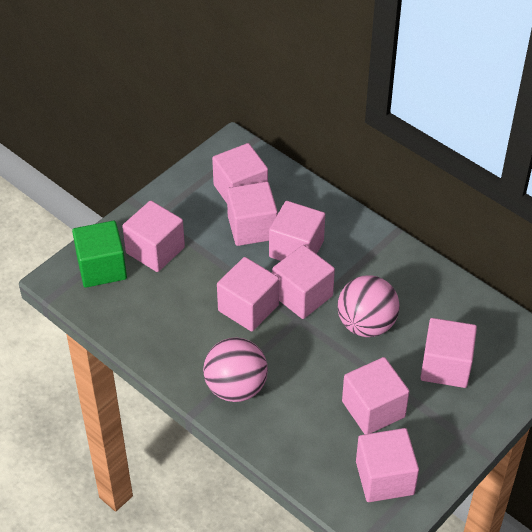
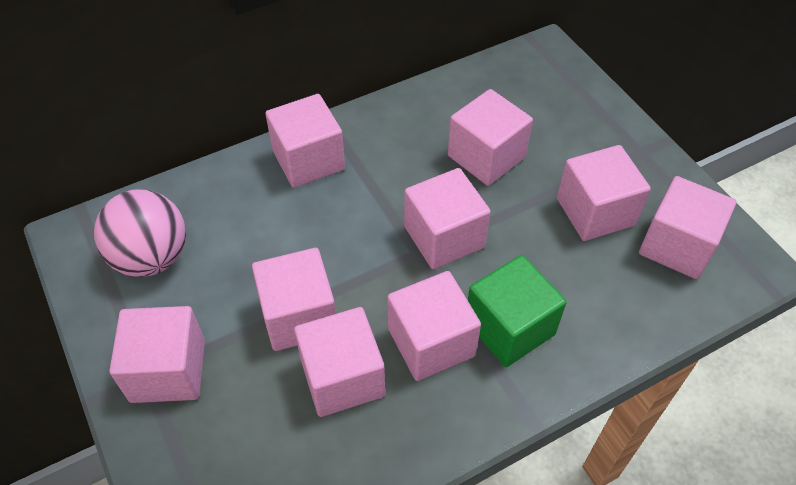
pink ball: 2 -> 1

